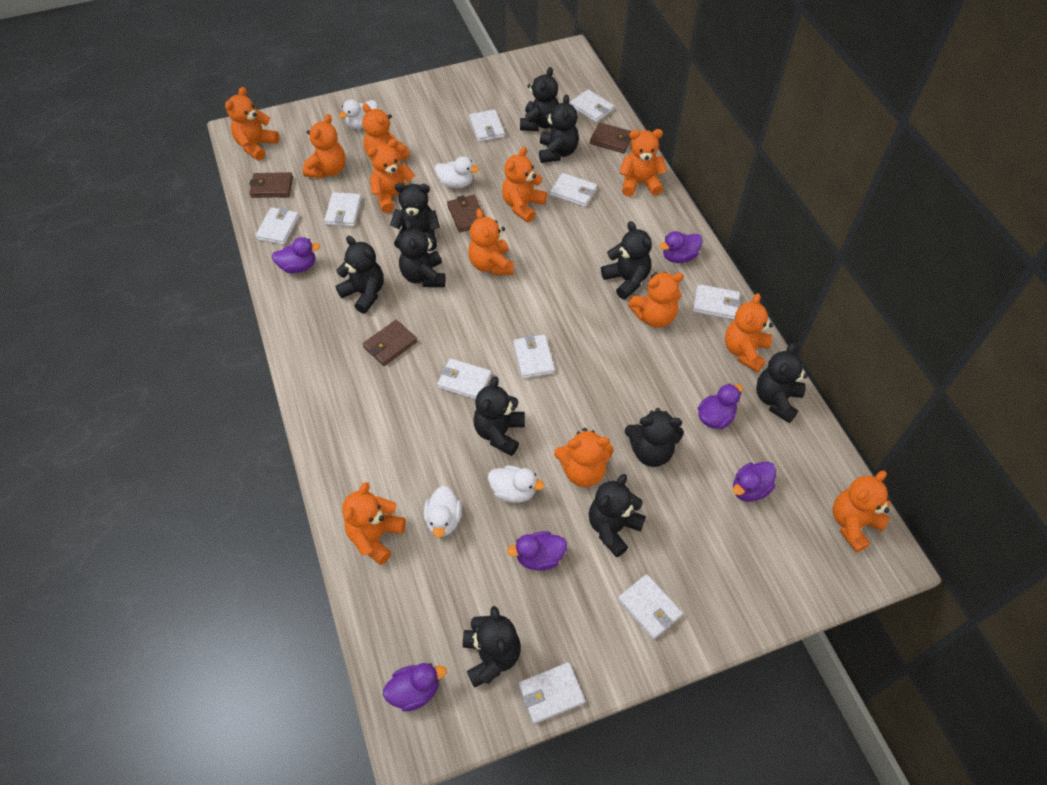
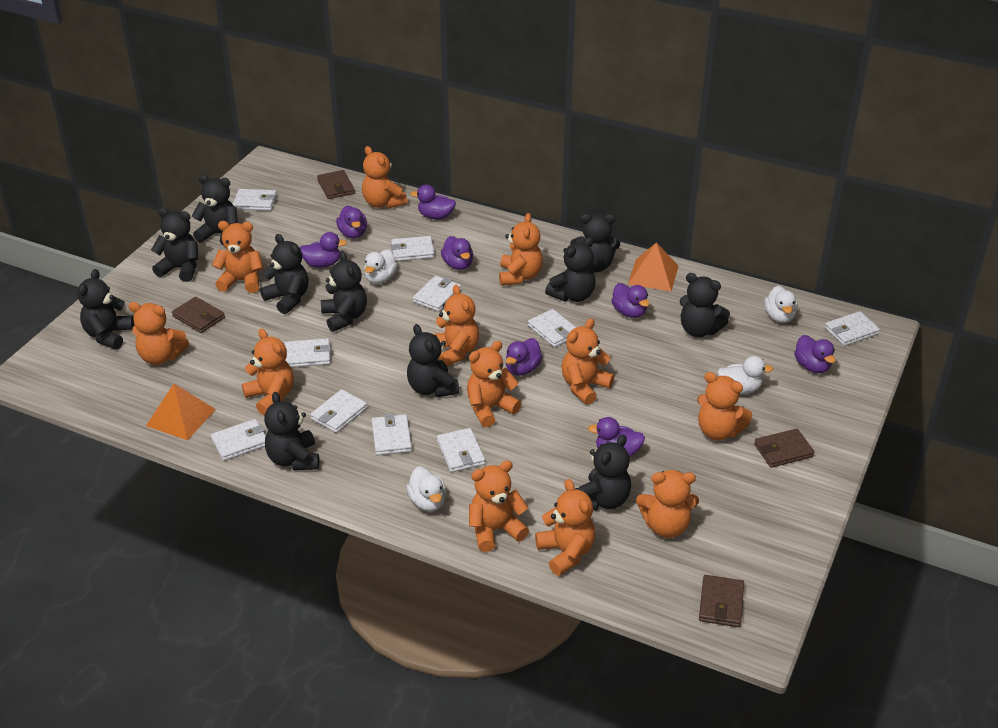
orange pyramid: 0 -> 2
purple duck: 6 -> 8

